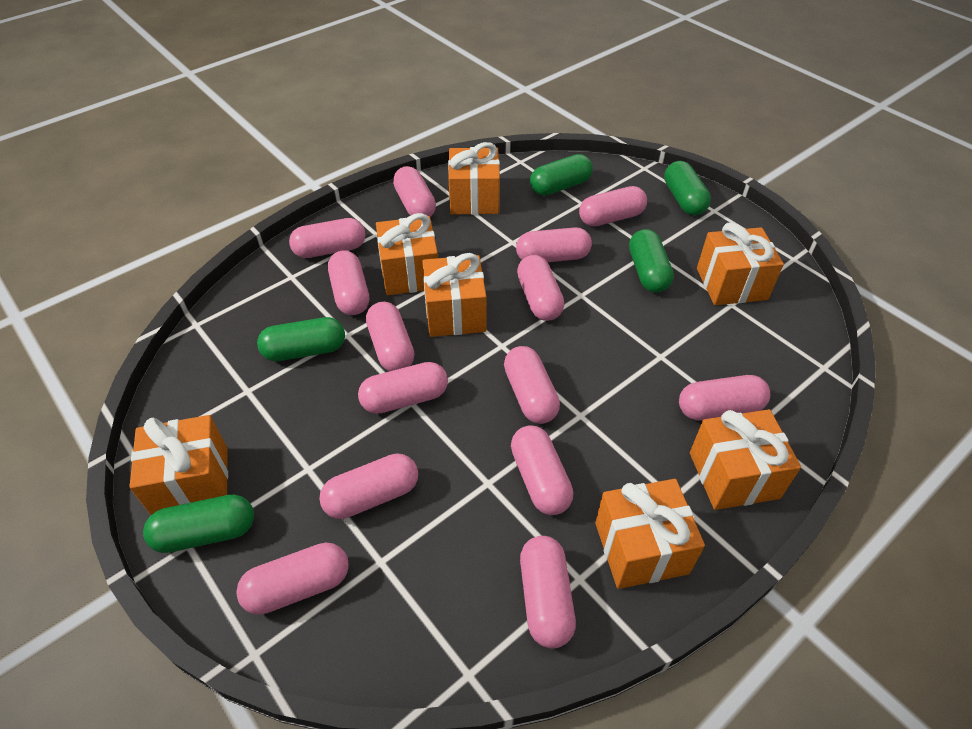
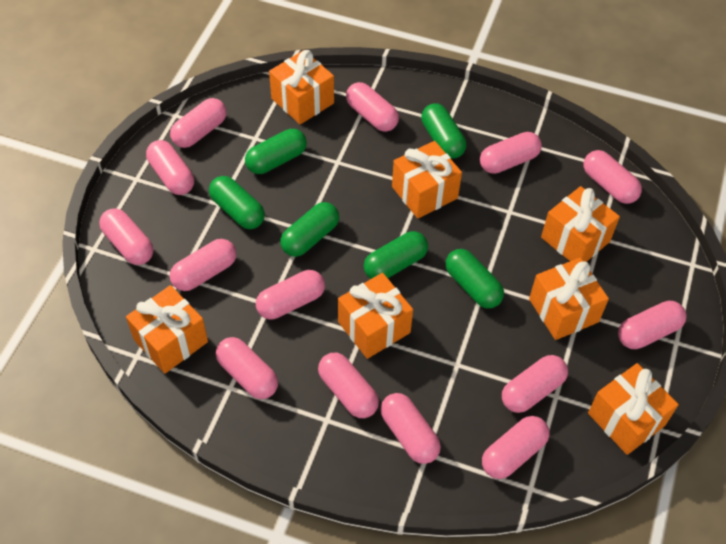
green capsule: 5 -> 6

